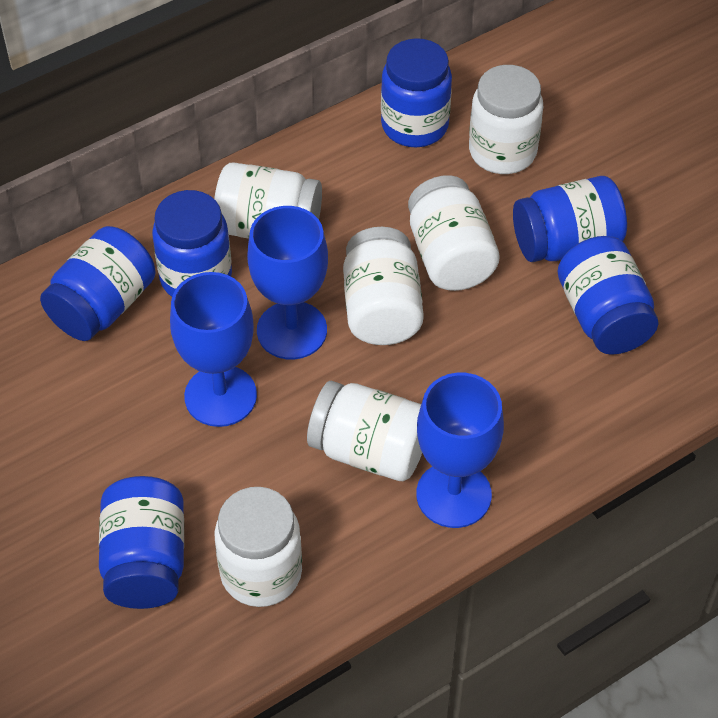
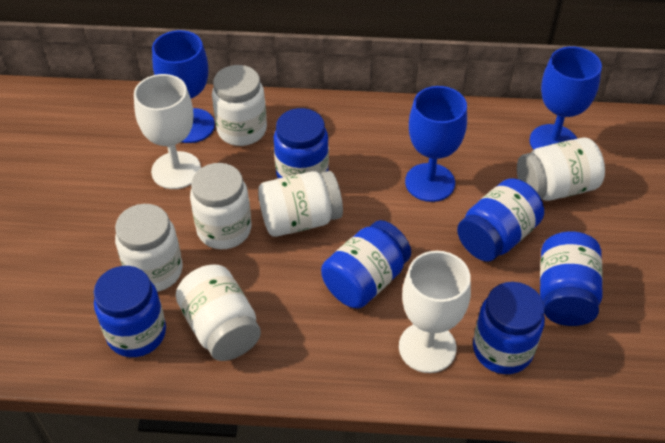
white goblet: 0 -> 2

